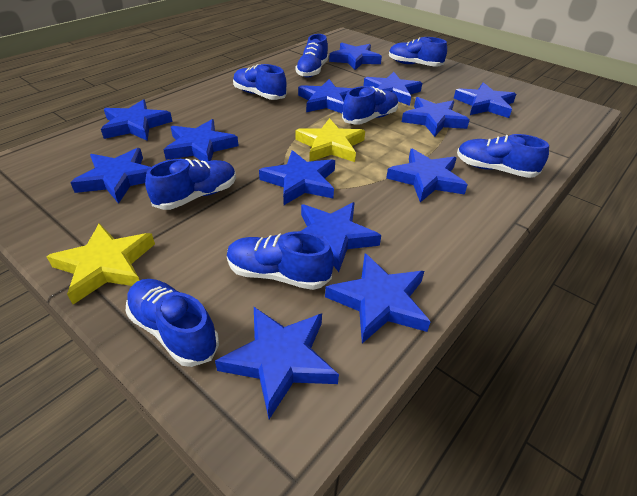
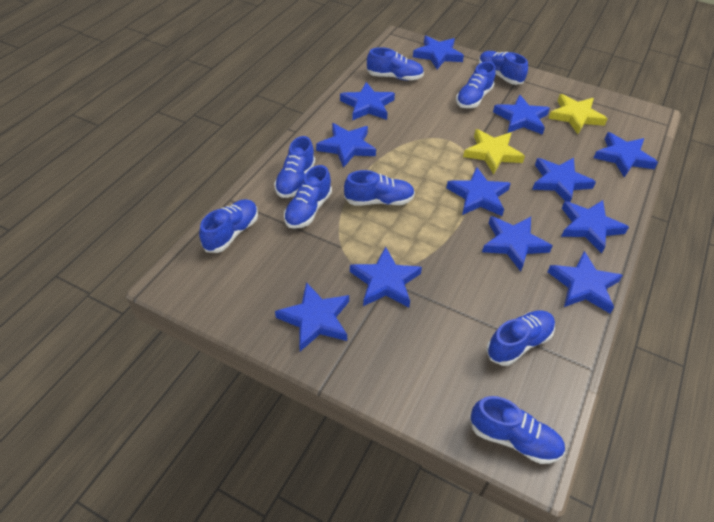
blue shoe: 8 -> 9
blue star: 13 -> 12

